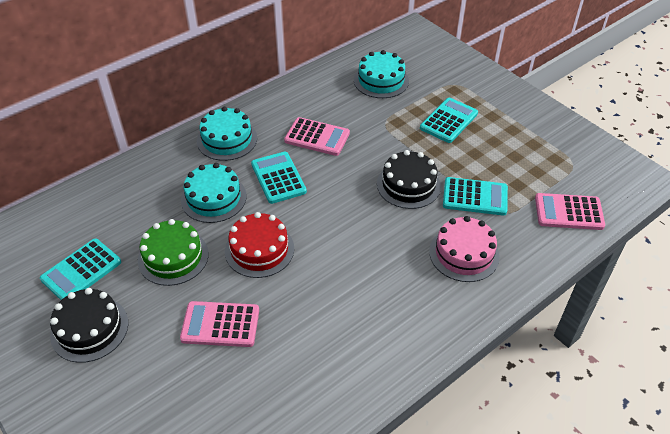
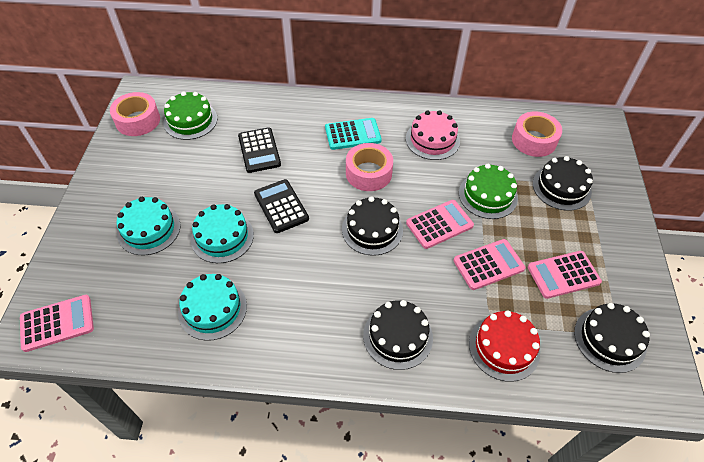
black cake: 2 -> 4
black calculator: 0 -> 2
green cake: 1 -> 2
pink calculator: 3 -> 4
pink tape: 0 -> 3
turquoise calculator: 4 -> 1

